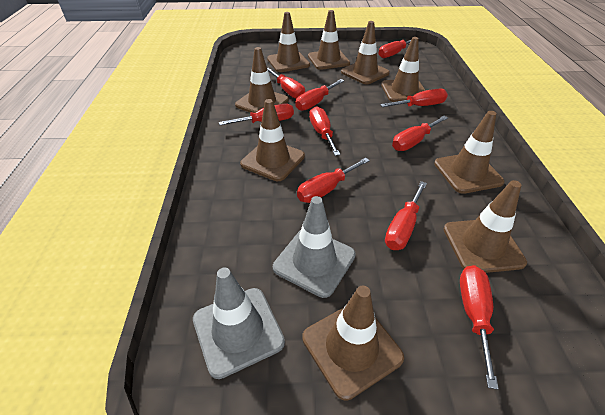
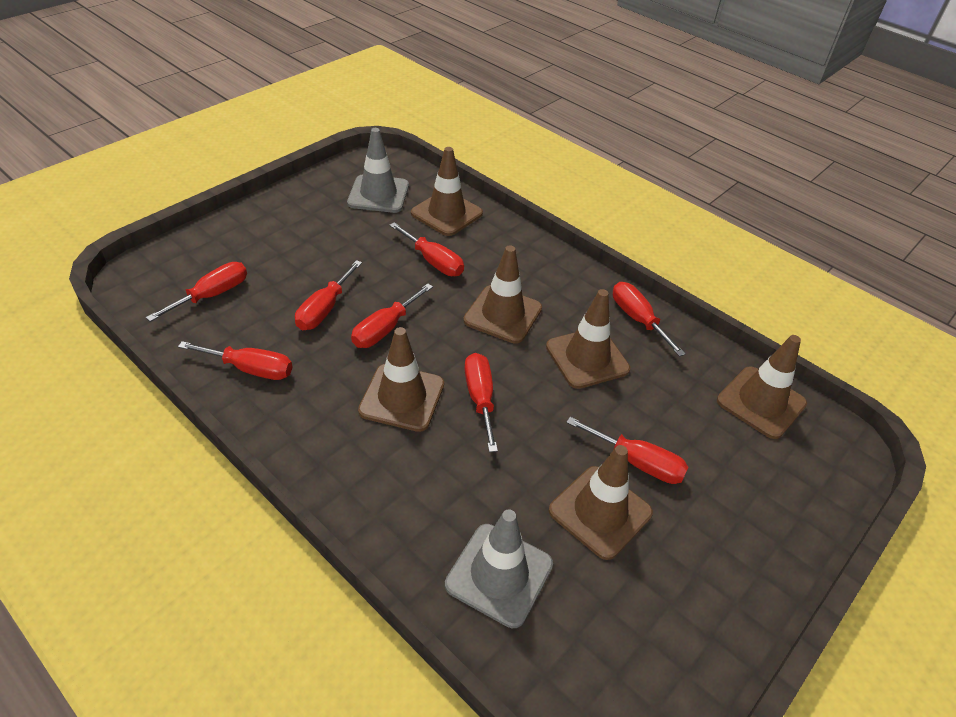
brown traffic cone: 9 -> 6
red screwdriver: 10 -> 8

